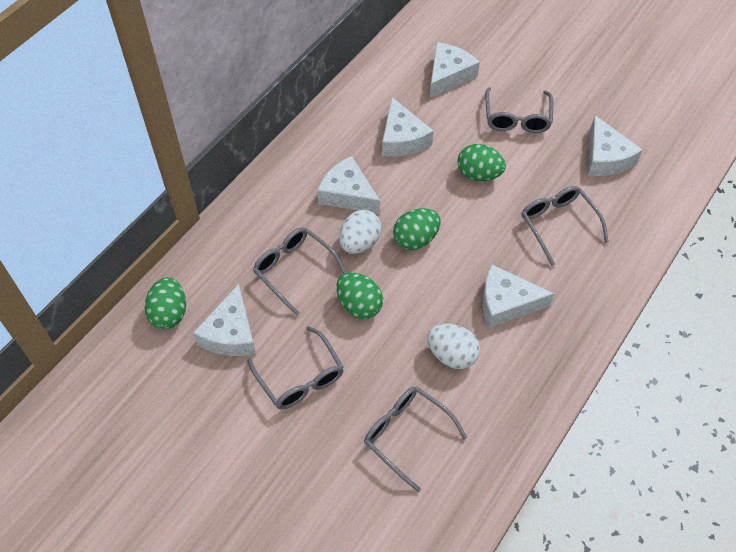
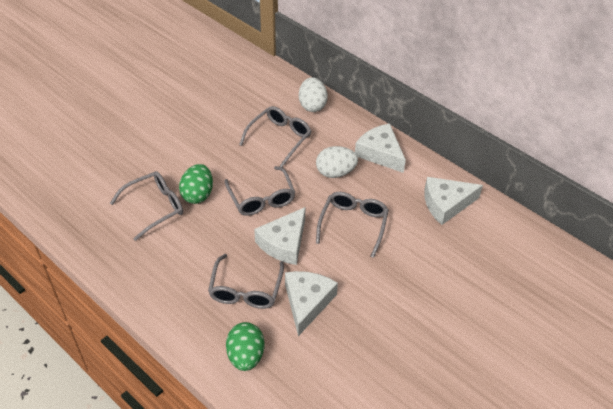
green egg: 4 -> 2
white cheese: 6 -> 4

